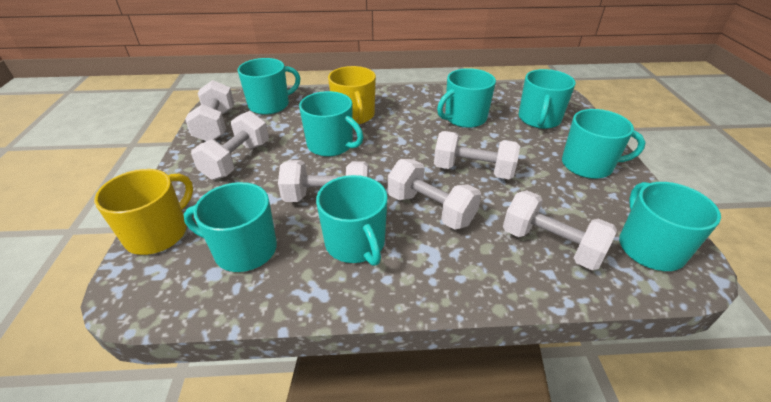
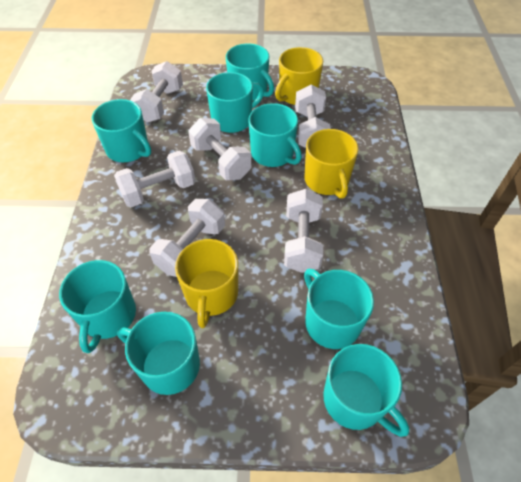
yellow mug: 2 -> 3

